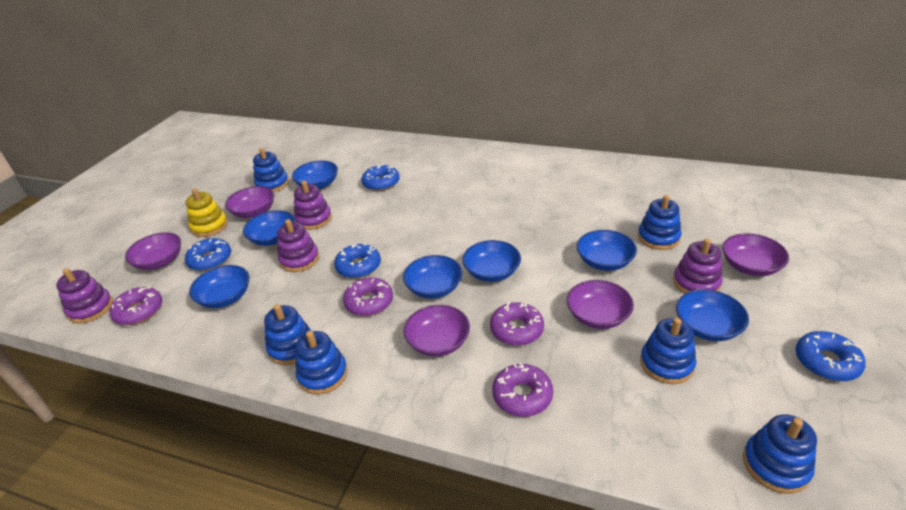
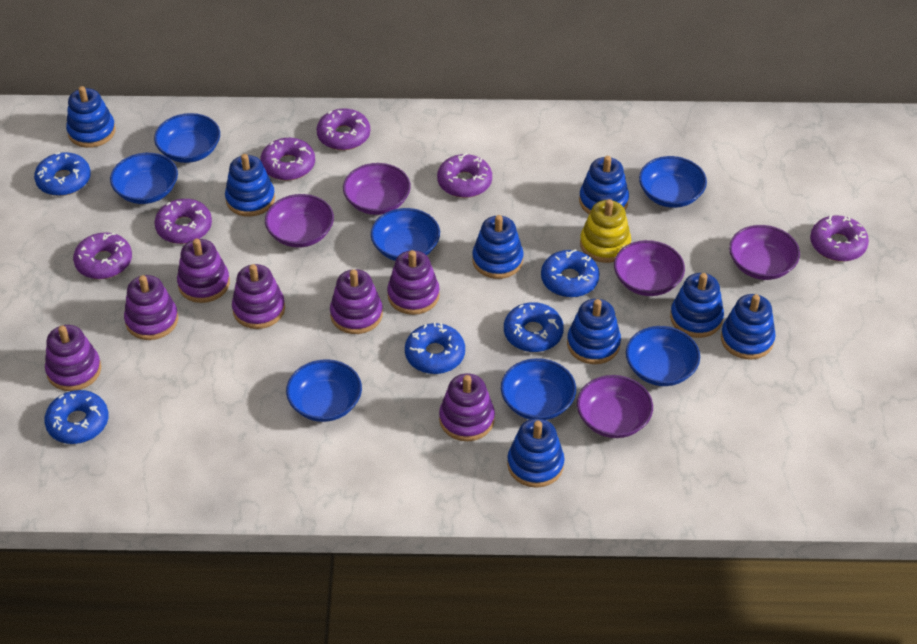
blue donut: 4 -> 5
blue stacking toy: 6 -> 8
purple donut: 4 -> 6
purple stacking toy: 4 -> 7

